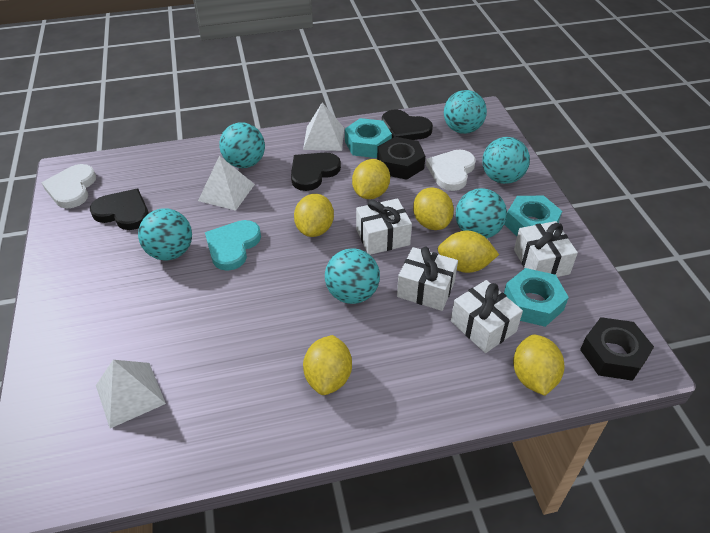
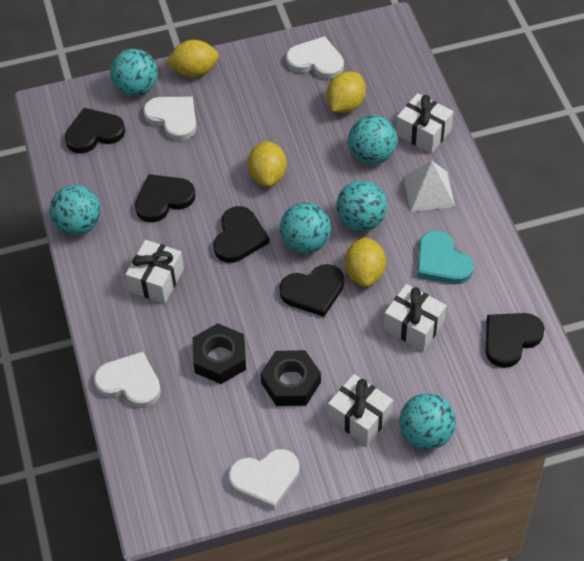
black heart: 3 -> 5
turquoise nut: 3 -> 0
white heart: 2 -> 4
white pyramid: 3 -> 1
yellow lemon: 6 -> 4

